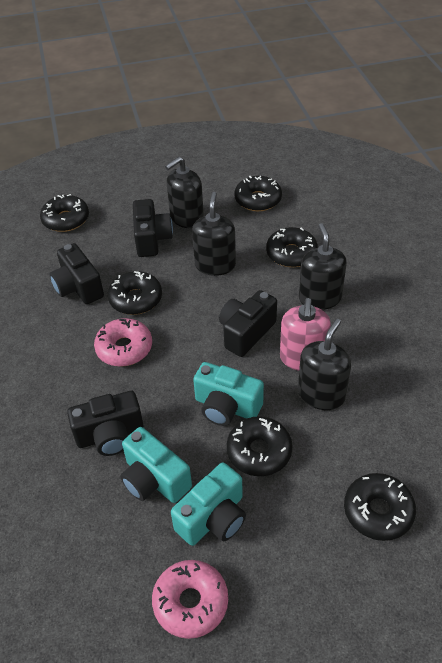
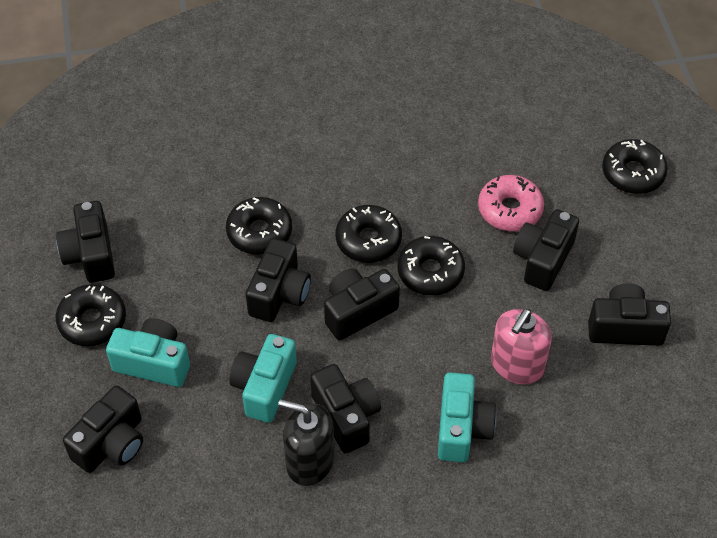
black camera: 4 -> 7
black donut: 6 -> 5
black soap dispenser: 4 -> 1
pink donut: 2 -> 1

